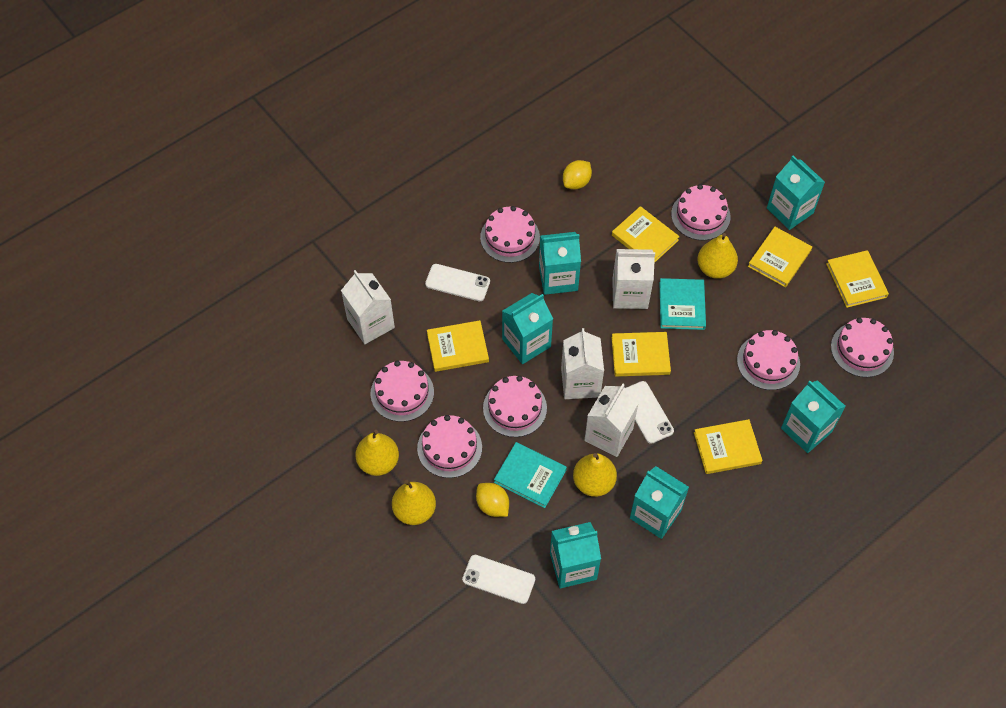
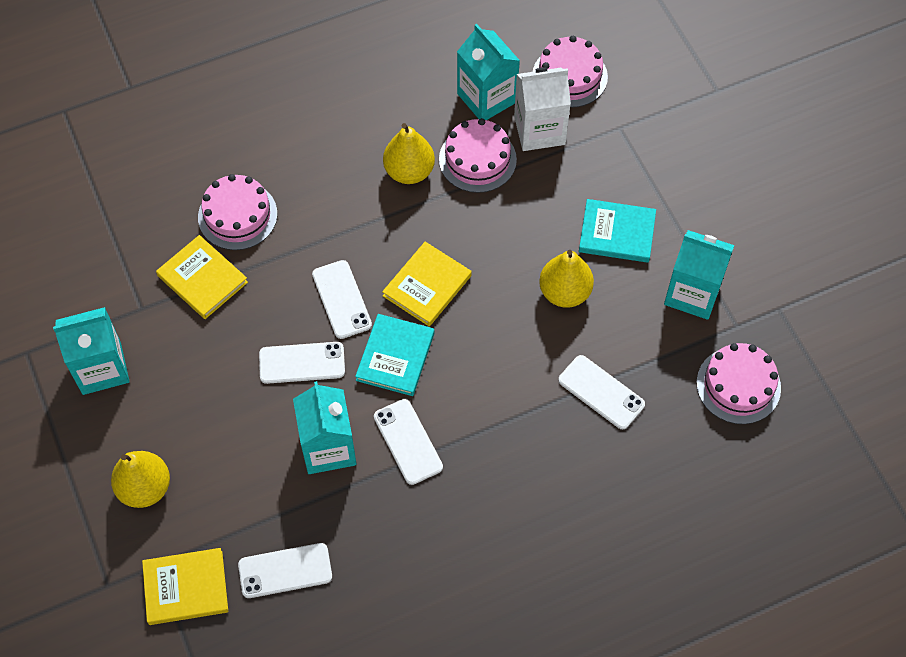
pink cake: 7 -> 4
turquoise carton: 6 -> 4
white carton: 4 -> 1
white phone: 3 -> 5
yellow book: 6 -> 3
yellow lemon: 2 -> 0
yellow pear: 4 -> 3

